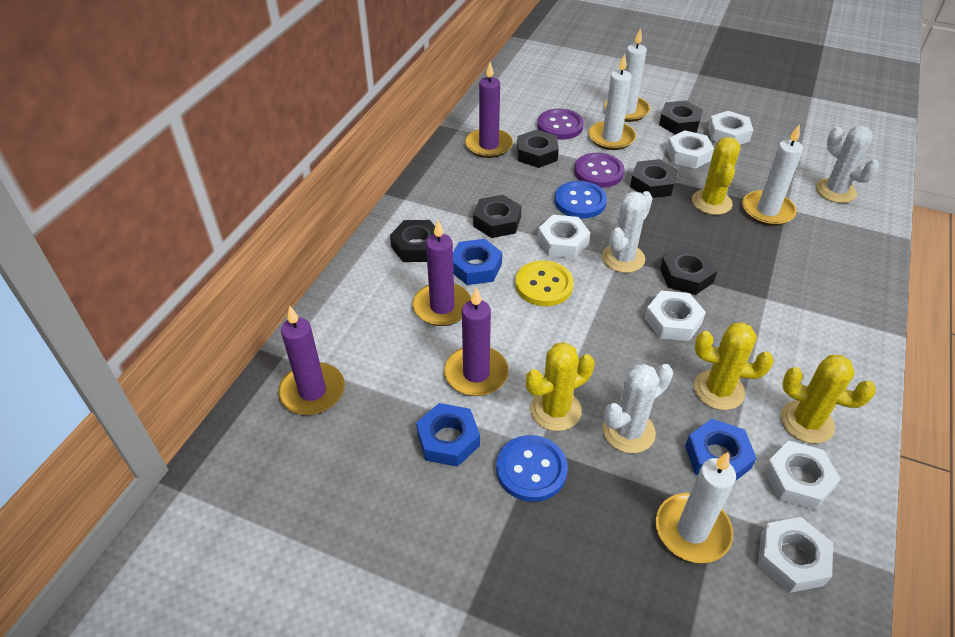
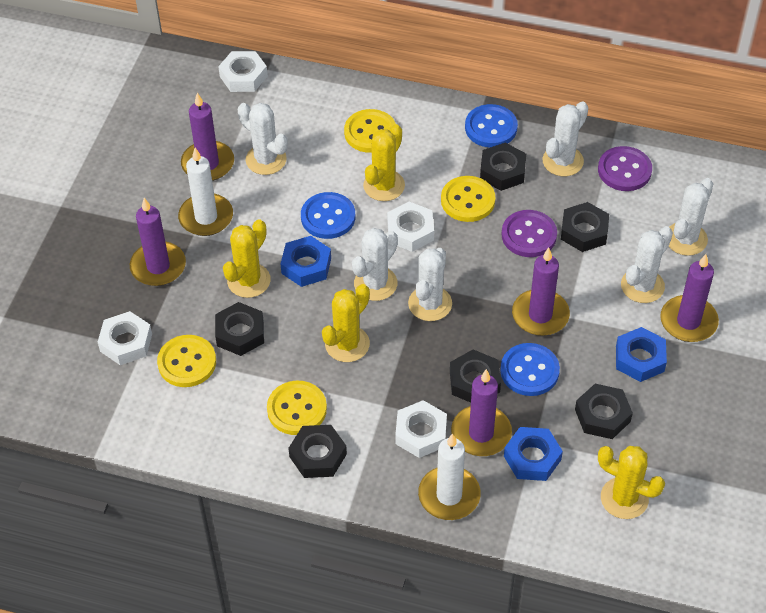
blue button: 2 -> 3
purple candle: 4 -> 5
white cactus: 3 -> 6
white candle: 4 -> 2
white nut: 6 -> 4
yellow button: 1 -> 4

